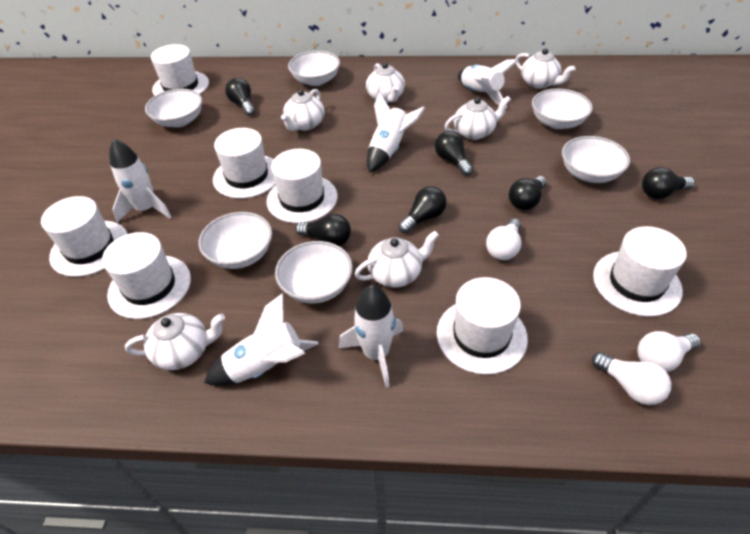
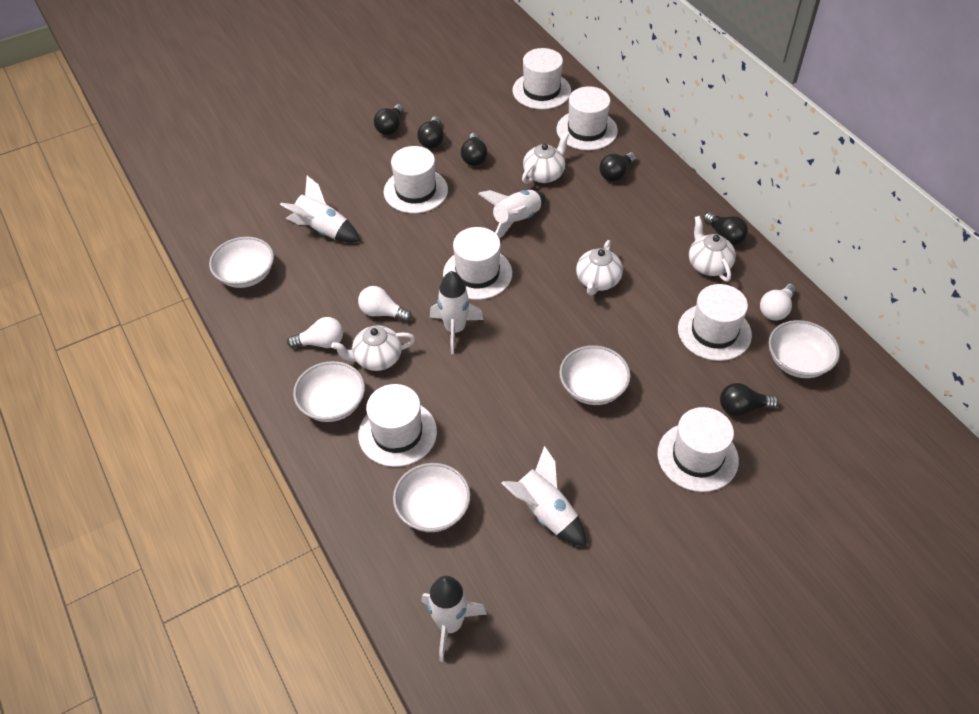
white bowl: 6 -> 5
white teapot: 6 -> 4

